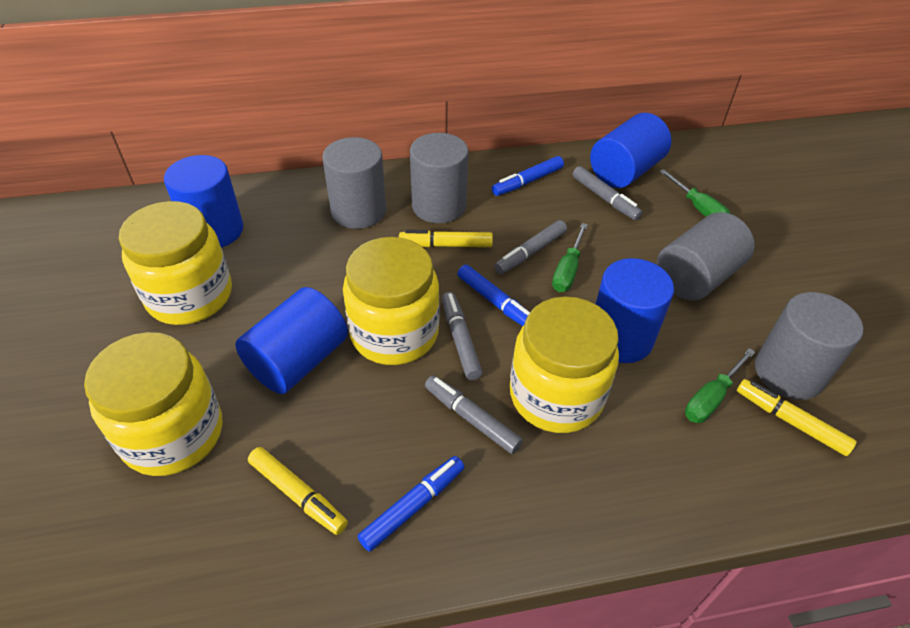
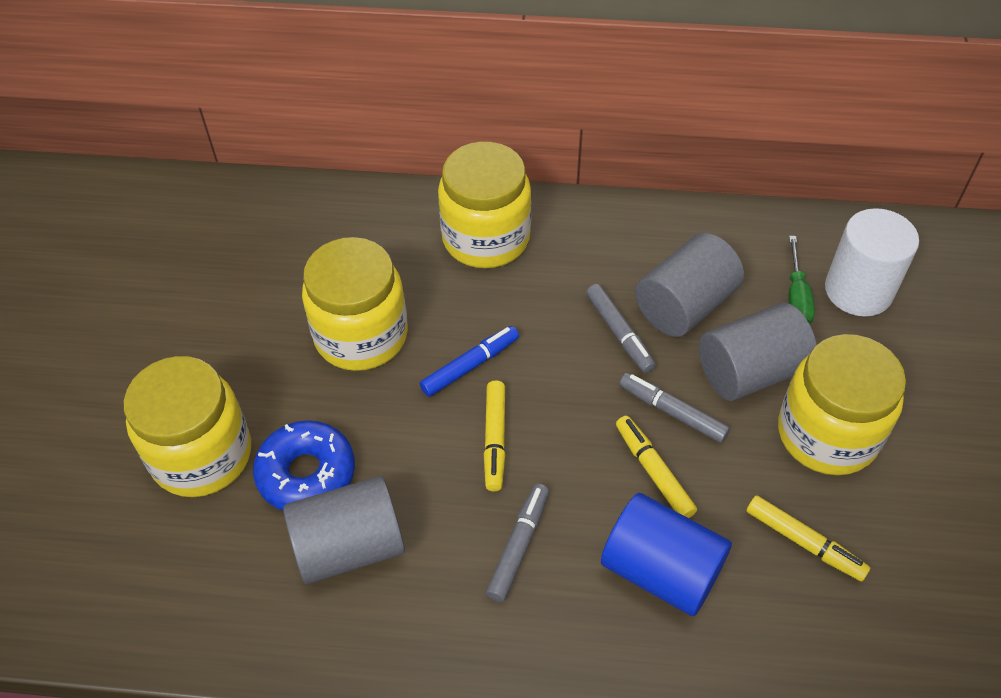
blue cylinder: 4 -> 1
blue donut: 0 -> 1
blue marker: 3 -> 1
green screwdriver: 3 -> 1
grey cylinder: 4 -> 3
grey marker: 4 -> 3
white cylinder: 0 -> 1

